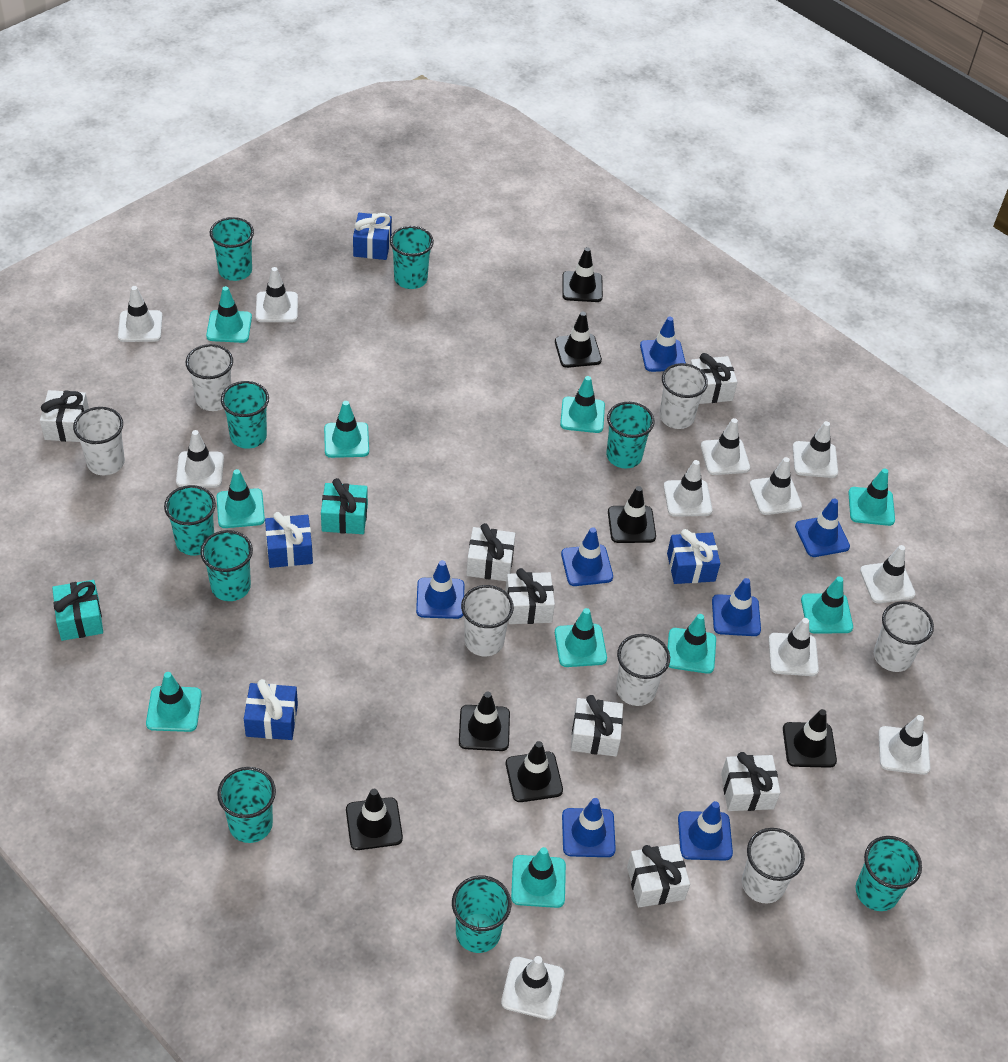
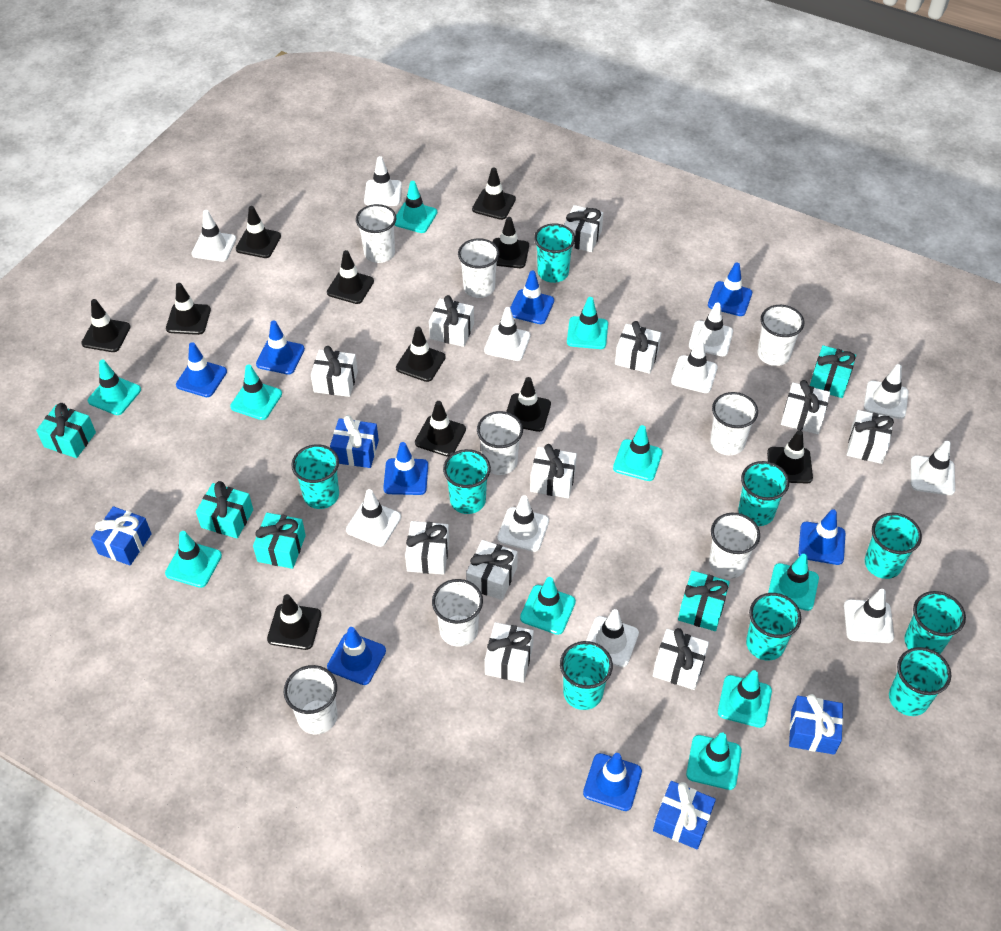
black traffic cone: 7 -> 11
blue traffic cone: 7 -> 8
turquoise gift: 2 -> 5
white cup: 7 -> 8
white gift: 7 -> 11

